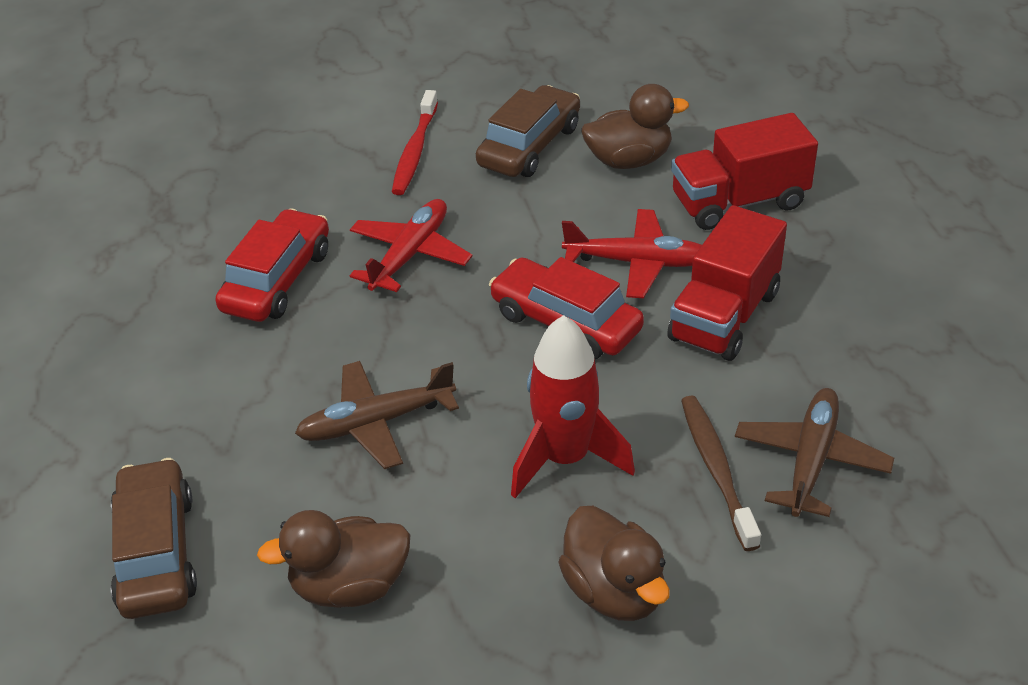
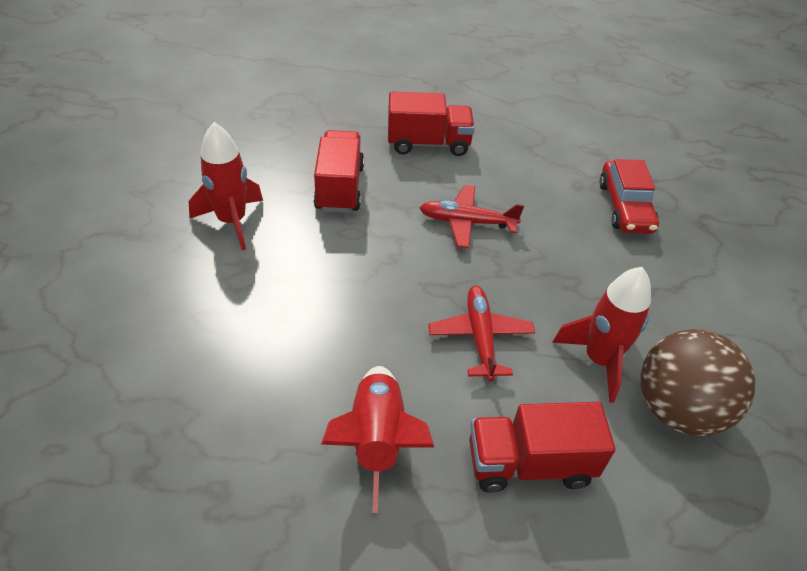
brown ball: 0 -> 1
brown car: 2 -> 0
brown duck: 3 -> 0
brown plane: 2 -> 0
brown toothbrush: 1 -> 0
red car: 2 -> 1
red rocket: 1 -> 3
red toothbrush: 1 -> 0
red truck: 2 -> 3

